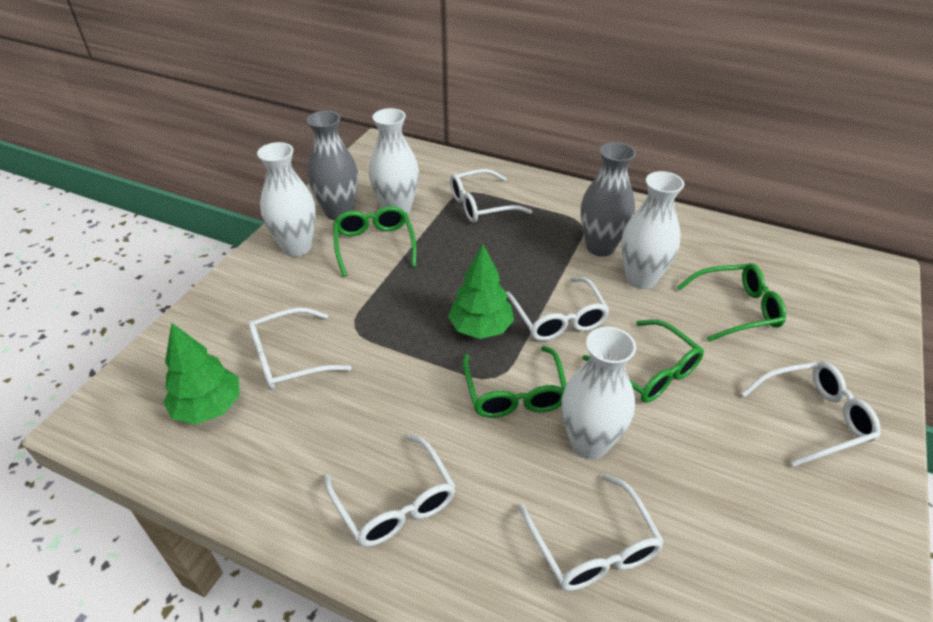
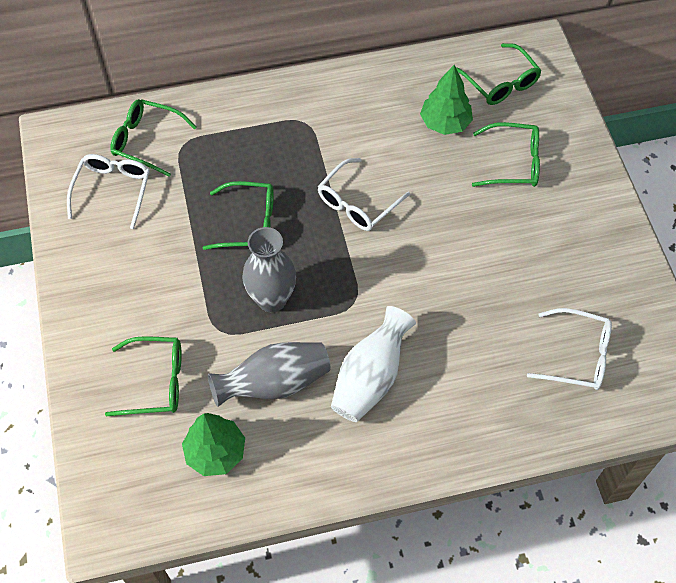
green glasses: 4 -> 5
white glasses: 6 -> 3
white vase: 4 -> 1

